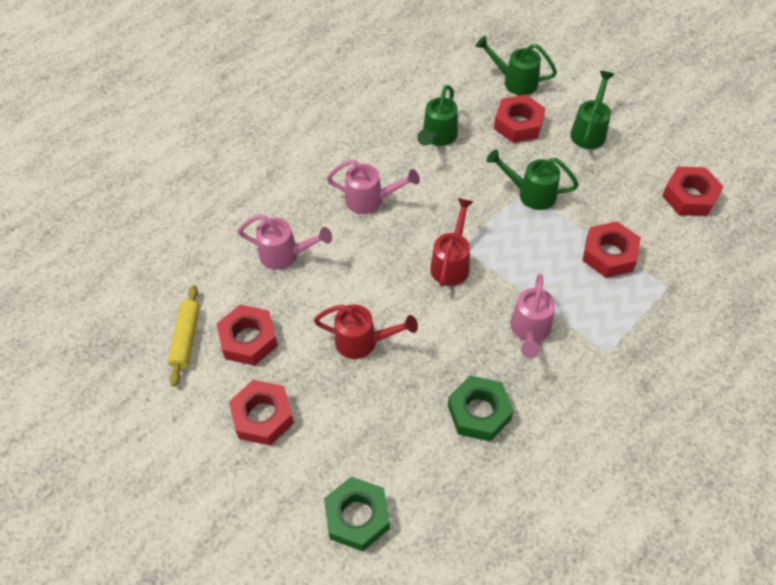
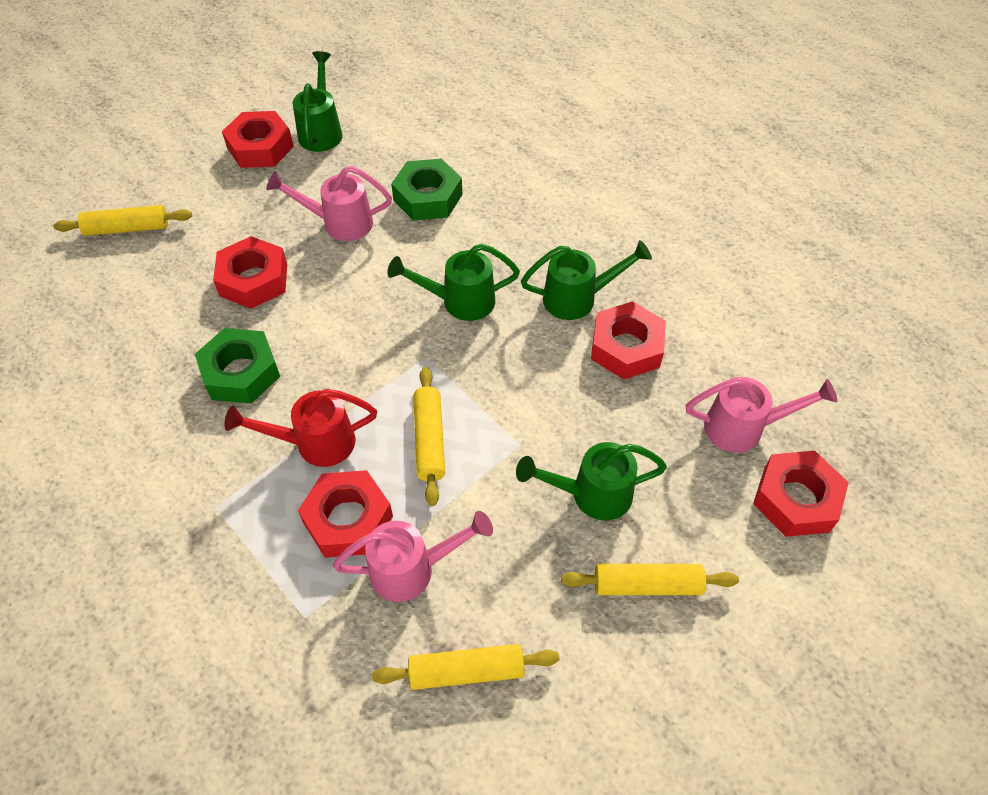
red watering can: 2 -> 1
yellow rolling pin: 1 -> 4

